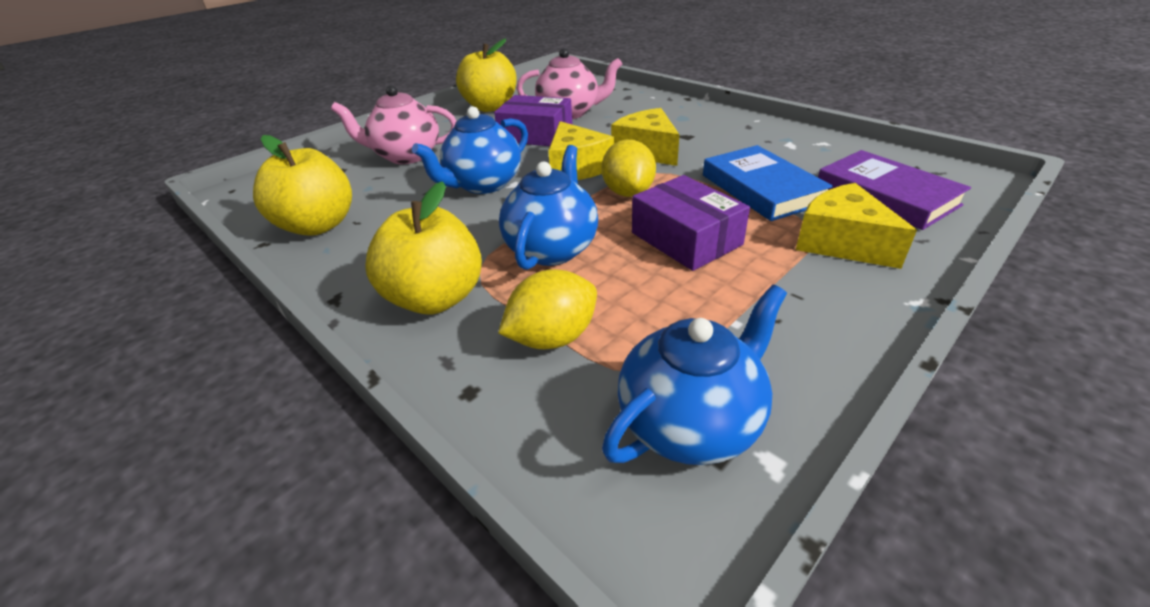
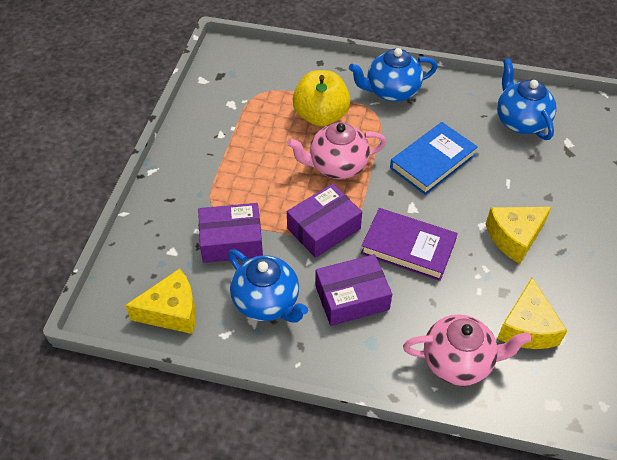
purple box: 2 -> 3
yellow apple: 3 -> 1
yellow lemon: 2 -> 0

